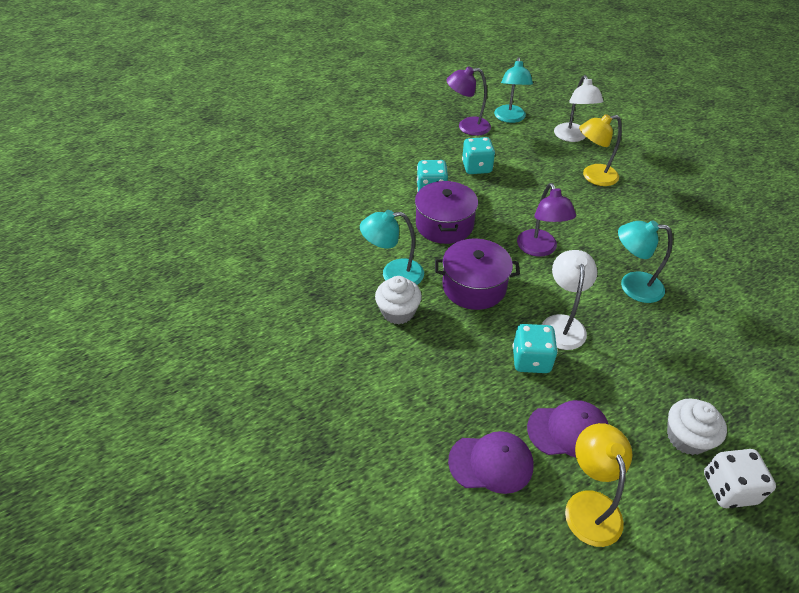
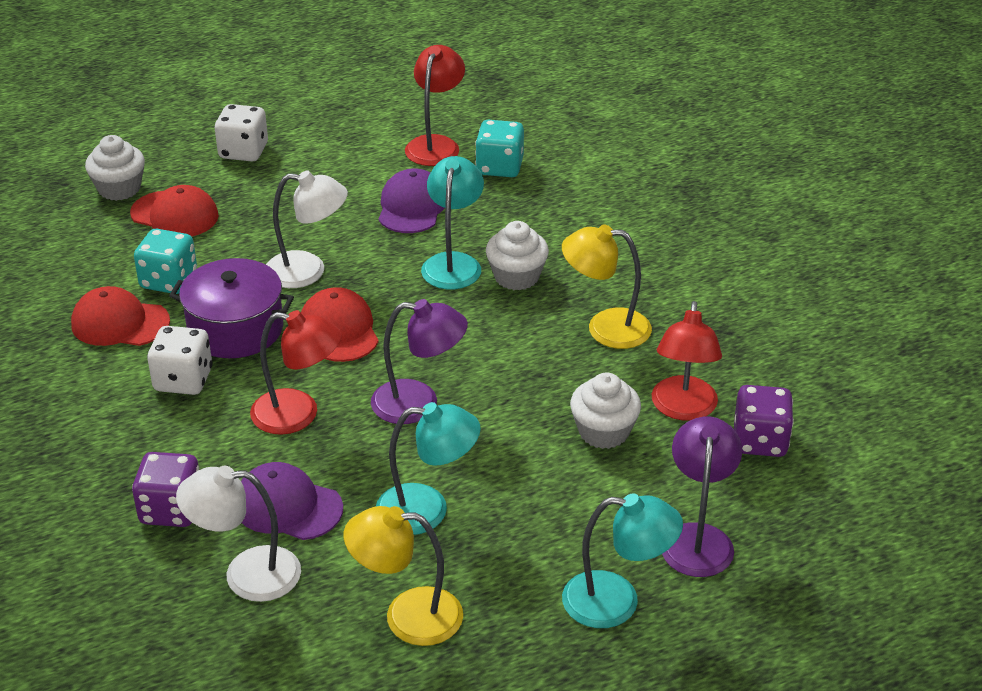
purple dice: 0 -> 2
purple pot: 2 -> 1
red cap: 0 -> 3
red lamp: 0 -> 3
turquoise dice: 3 -> 2
white cupcake: 2 -> 3
white dice: 1 -> 2

